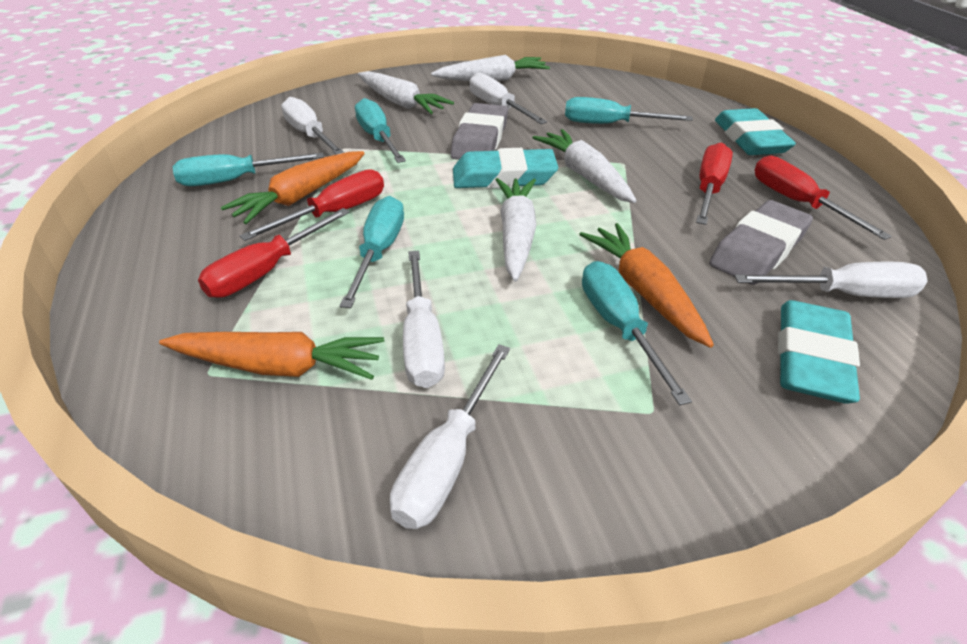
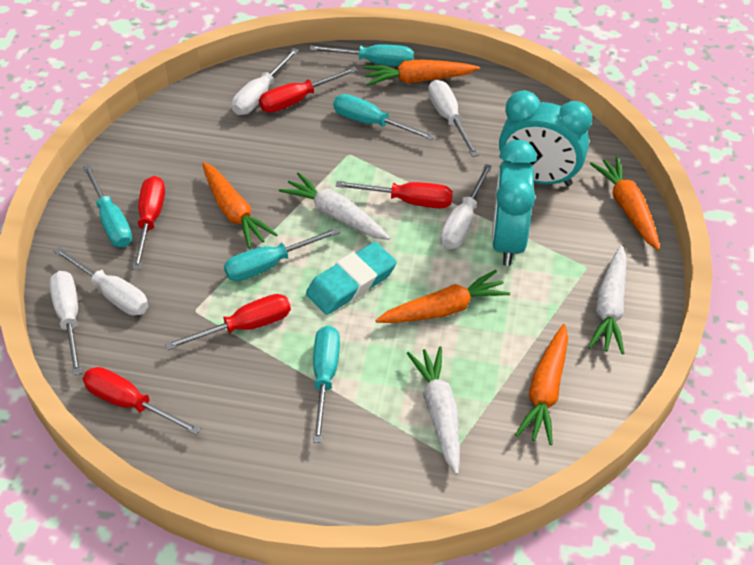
grey eraser: 2 -> 0
orange carrot: 3 -> 5
red screwdriver: 4 -> 5
turquoise clock: 0 -> 2
turquoise eraser: 3 -> 1
white carrot: 4 -> 3

